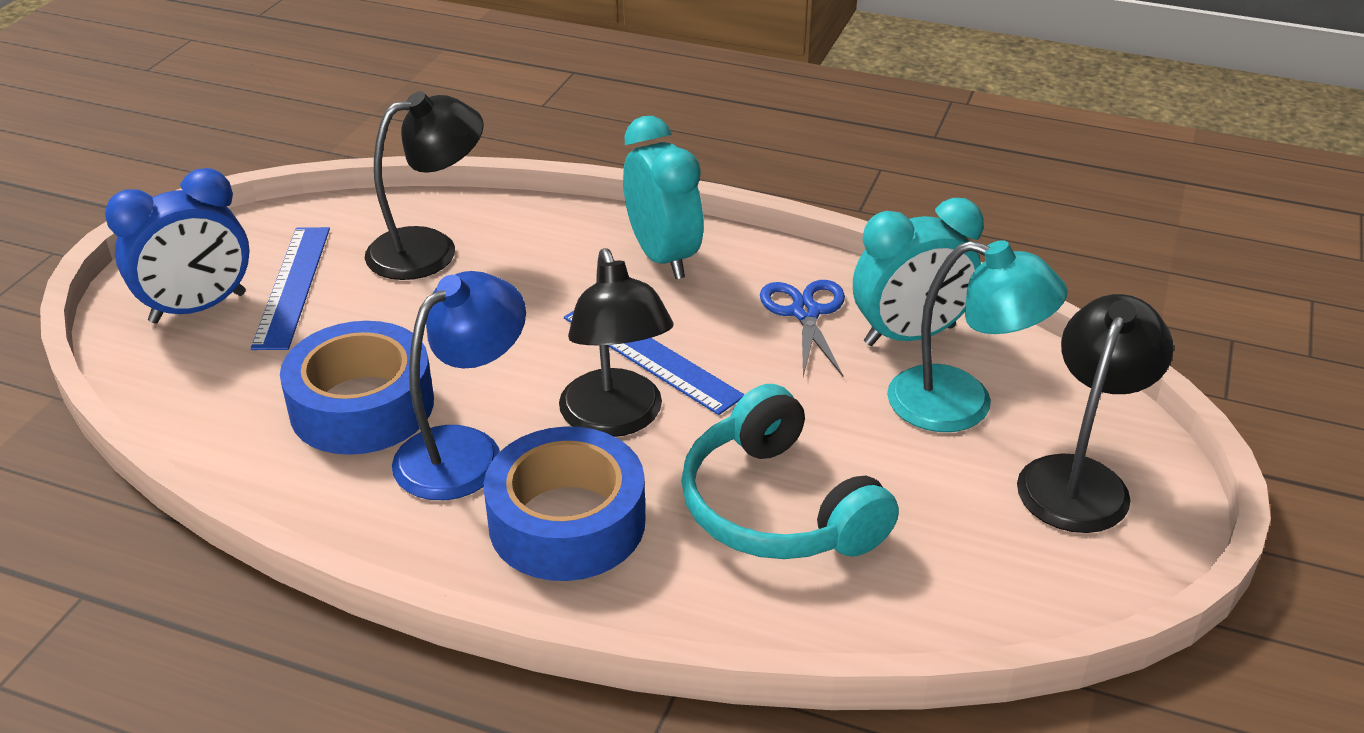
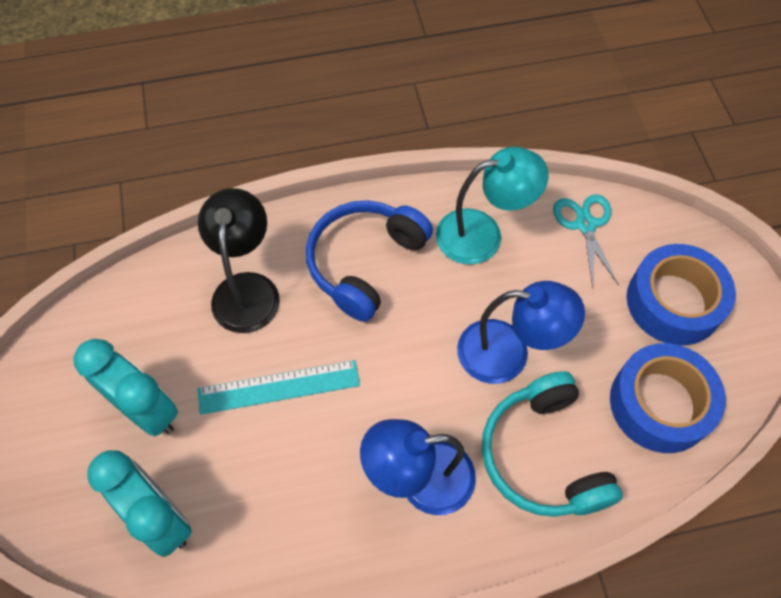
black lamp: 3 -> 1
blue clock: 1 -> 0
blue headphones: 0 -> 1
blue lamp: 1 -> 2
blue ruler: 2 -> 0
blue scissors: 1 -> 0
turquoise ruler: 0 -> 1
turquoise scissors: 0 -> 1

